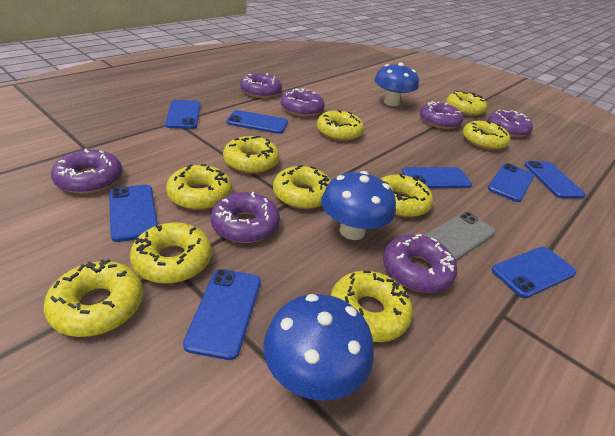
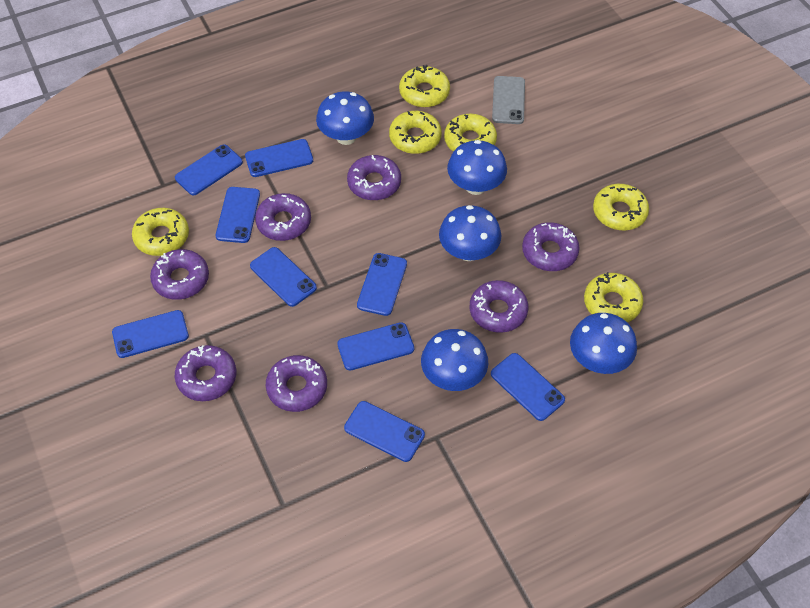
blue mushroom: 3 -> 5
blue phone: 8 -> 9
yellow donut: 10 -> 6

